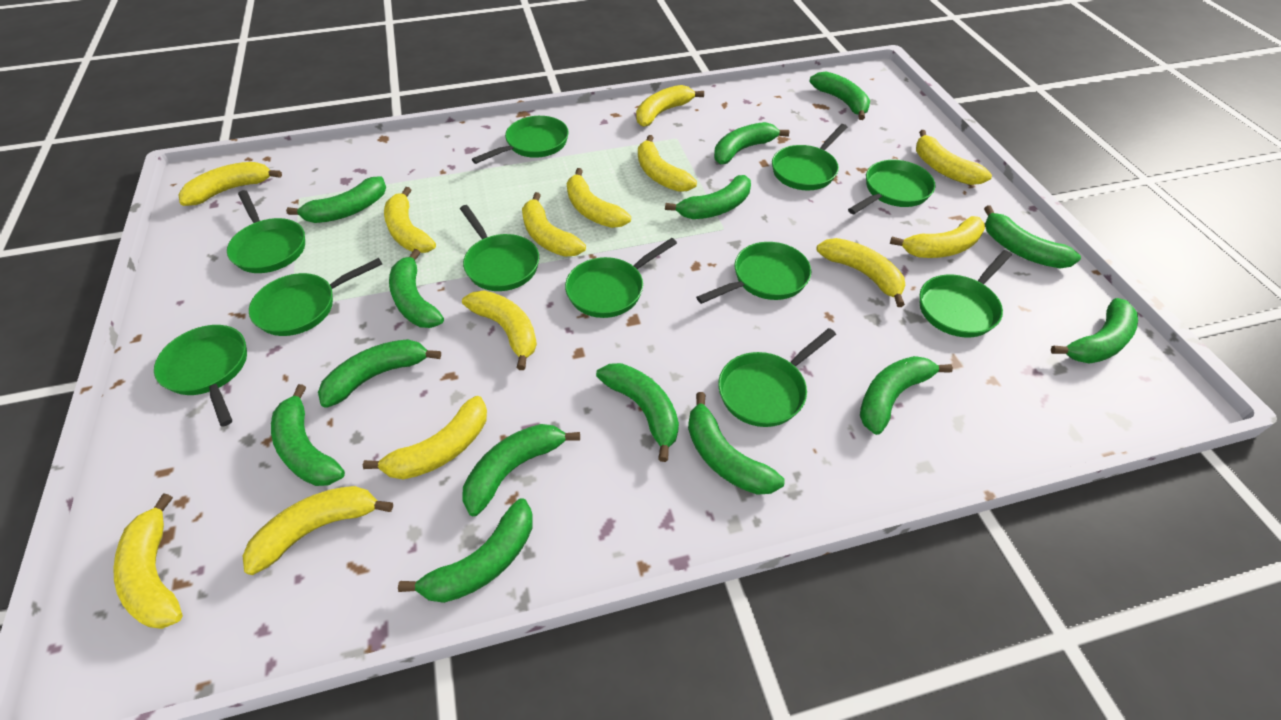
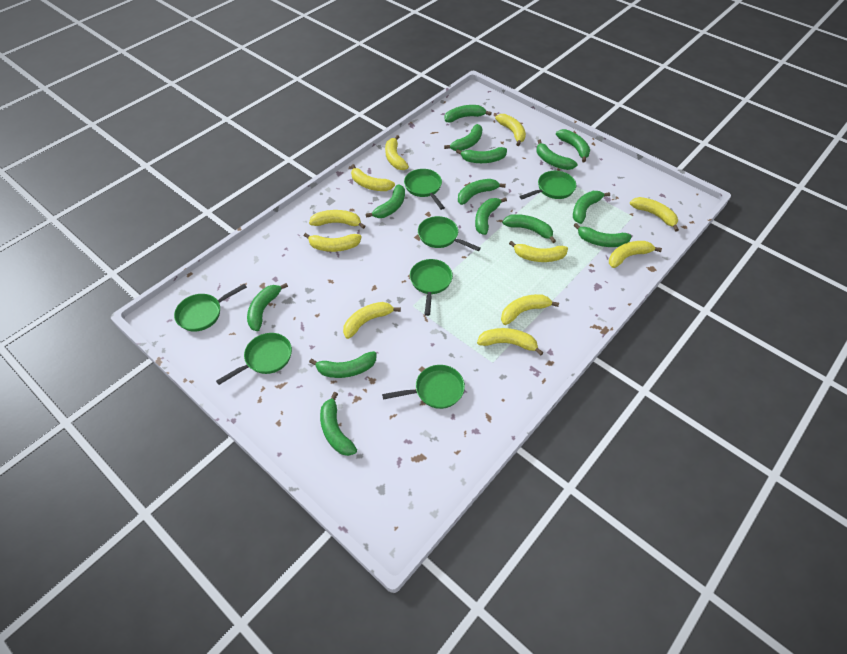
green pan: 11 -> 7
yellow banana: 13 -> 11

